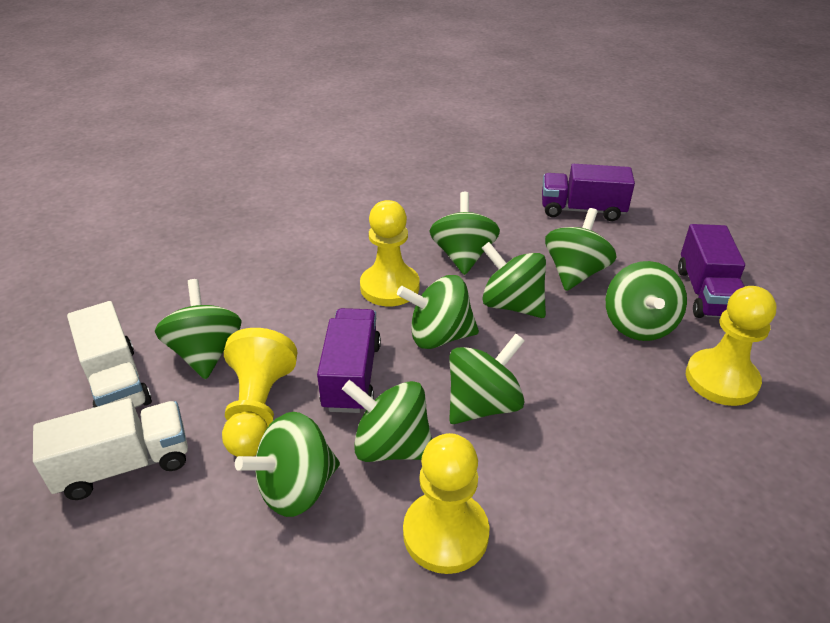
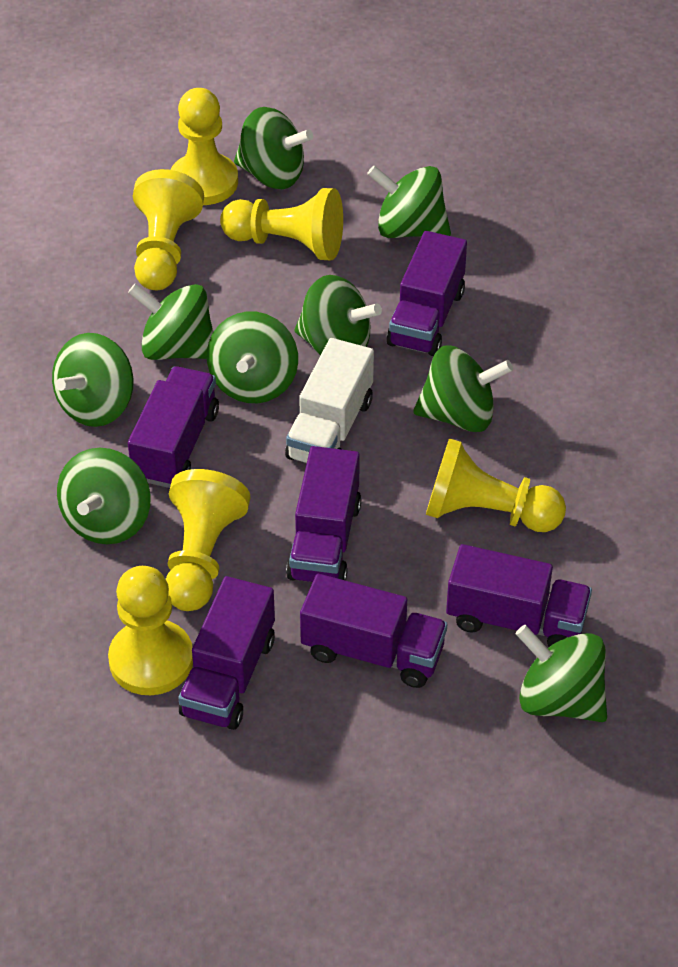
purple truck: 3 -> 6
white truck: 2 -> 1
yellow pawn: 4 -> 6

